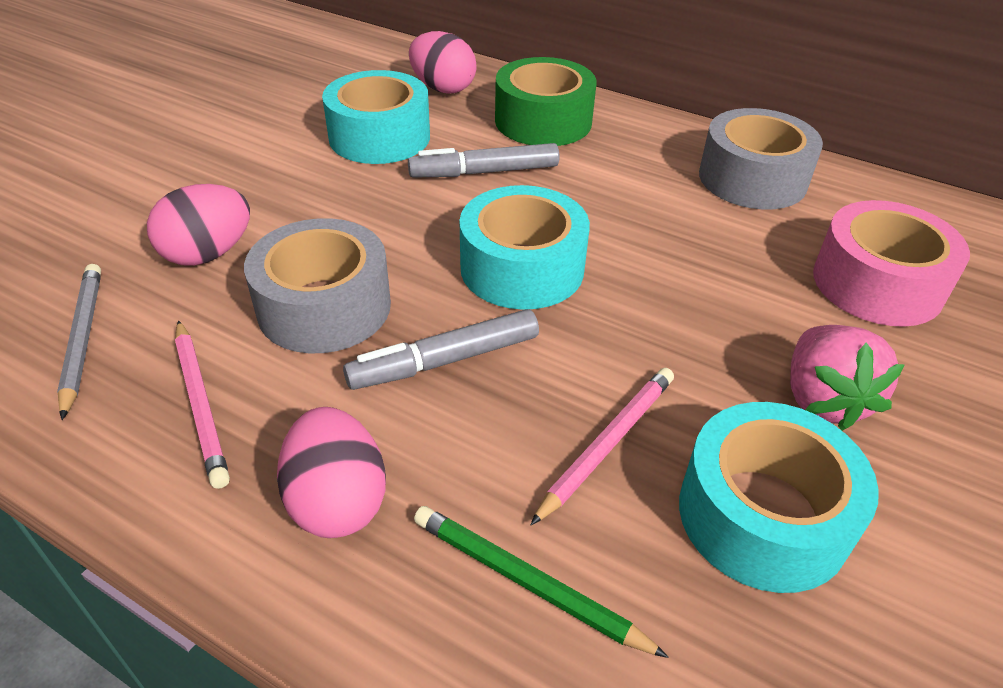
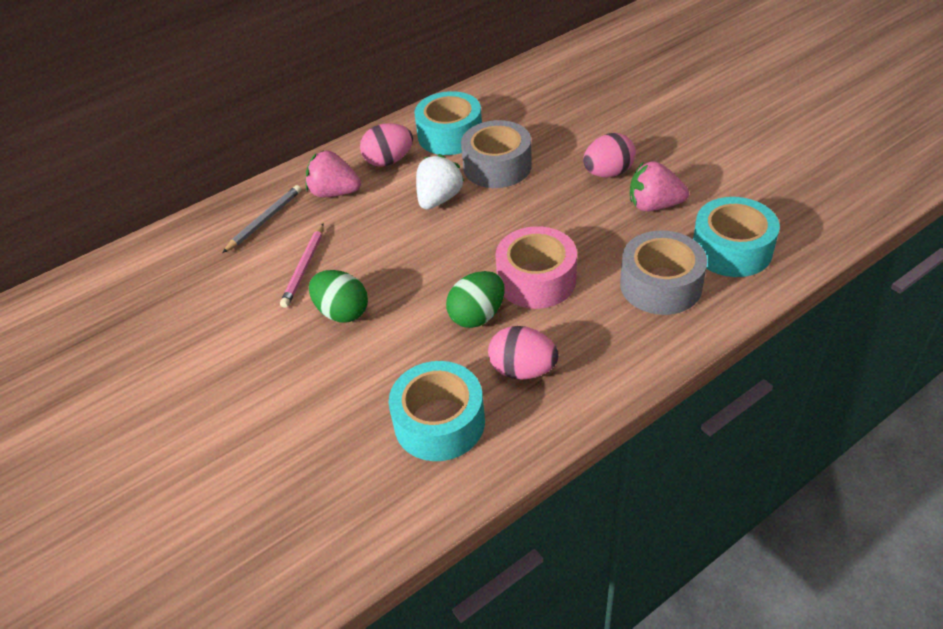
green egg: 0 -> 2
green pencil: 1 -> 0
green tape: 1 -> 0
grey marker: 2 -> 0
pink pencil: 2 -> 1
pink strawberry: 1 -> 2
white strawberry: 0 -> 1

